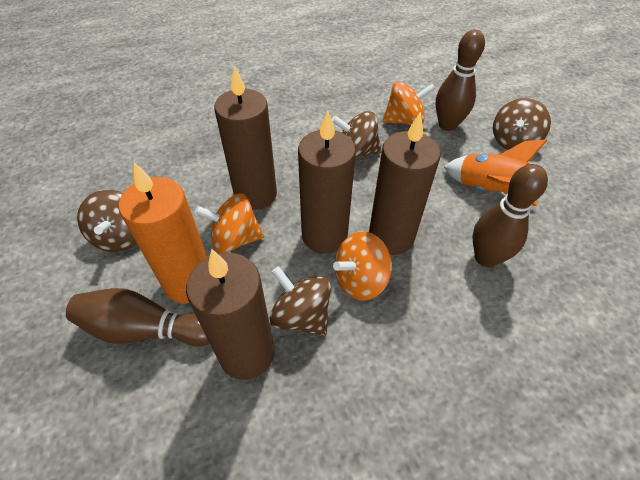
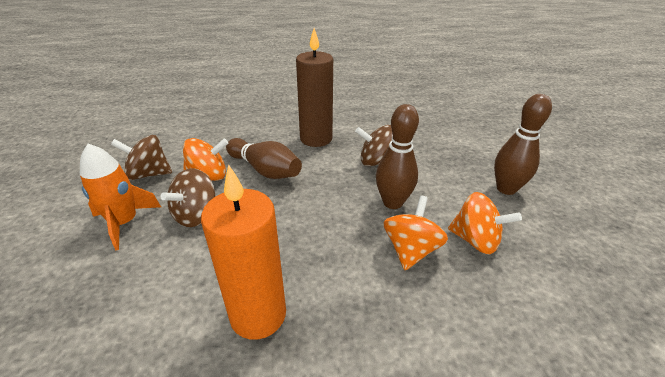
brown candle: 4 -> 1
brown spinning top: 4 -> 3

